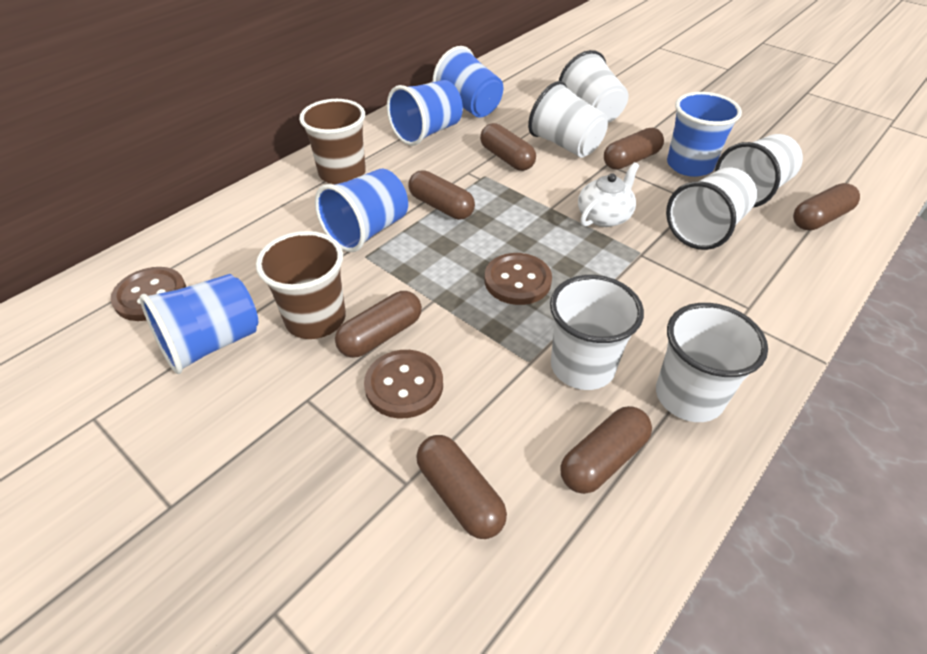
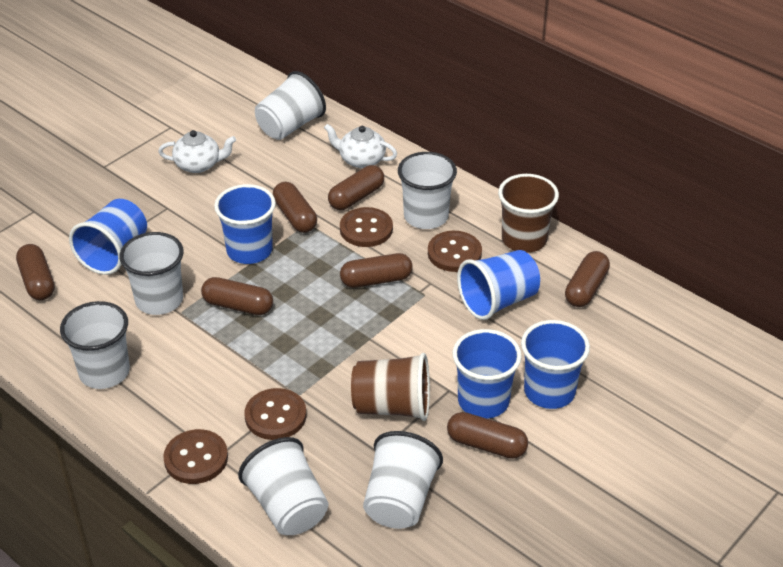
brown button: 3 -> 4
white teapot: 1 -> 2

